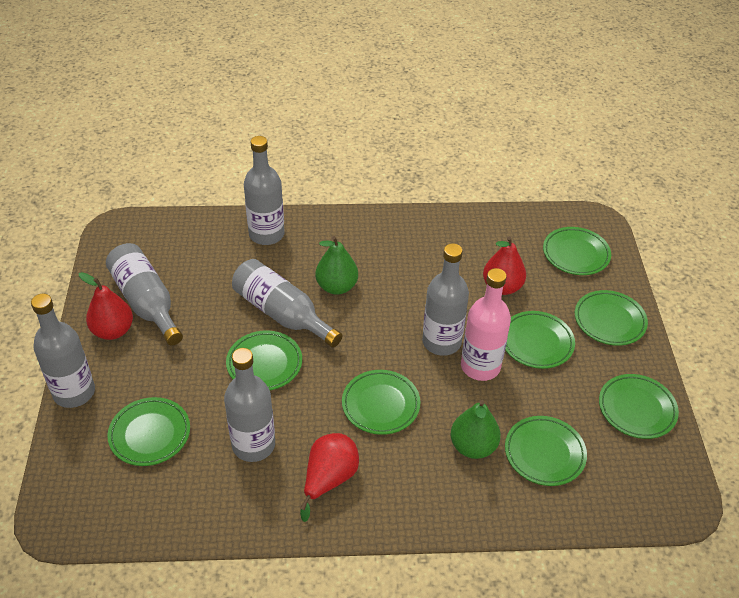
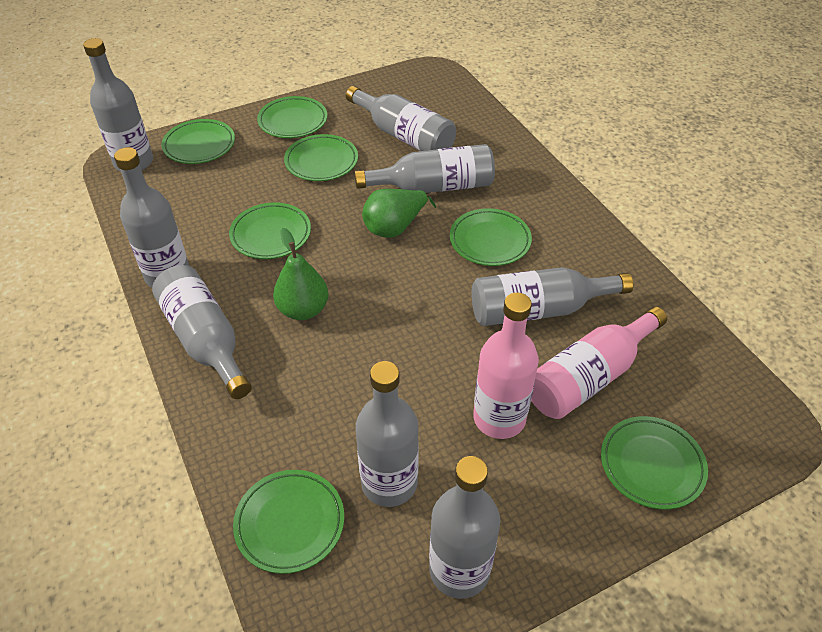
green plate: 8 -> 7
grey bottle: 6 -> 8
pink bottle: 1 -> 2
red pear: 3 -> 0

